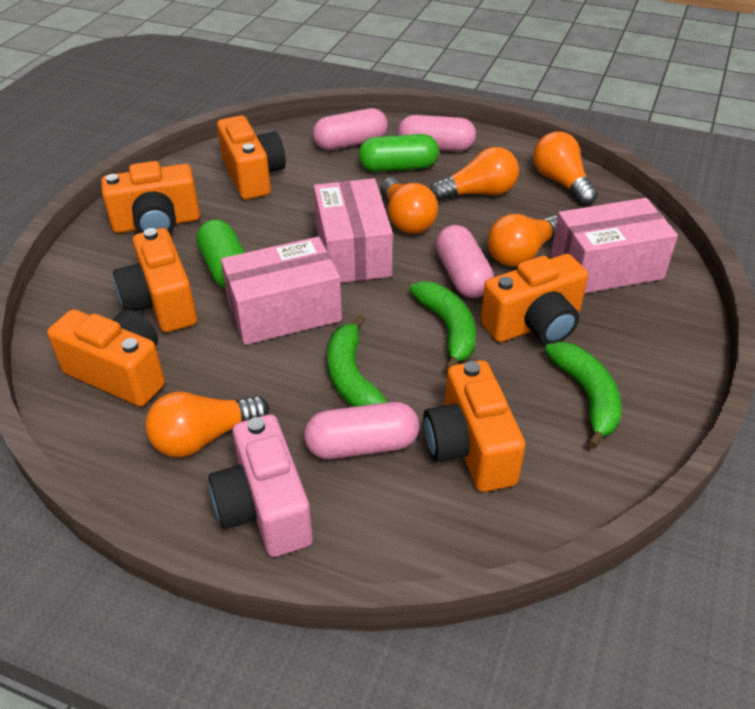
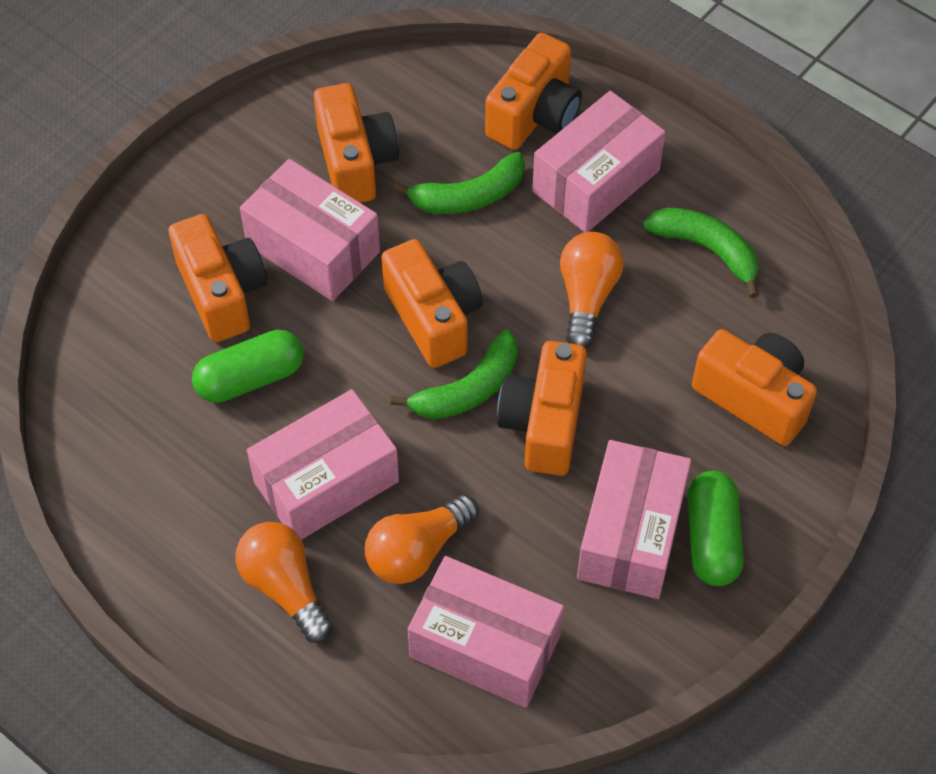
orange light bulb: 5 -> 3
pink box: 3 -> 5
pink camera: 1 -> 0
pink capsule: 4 -> 0

